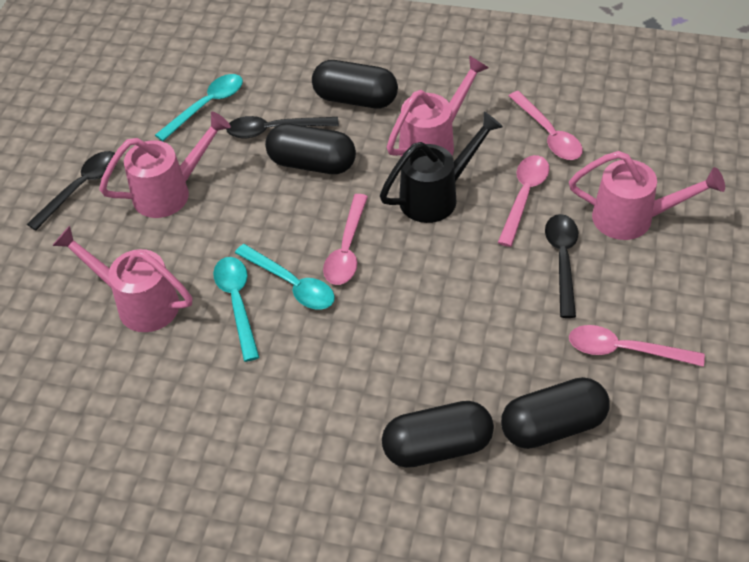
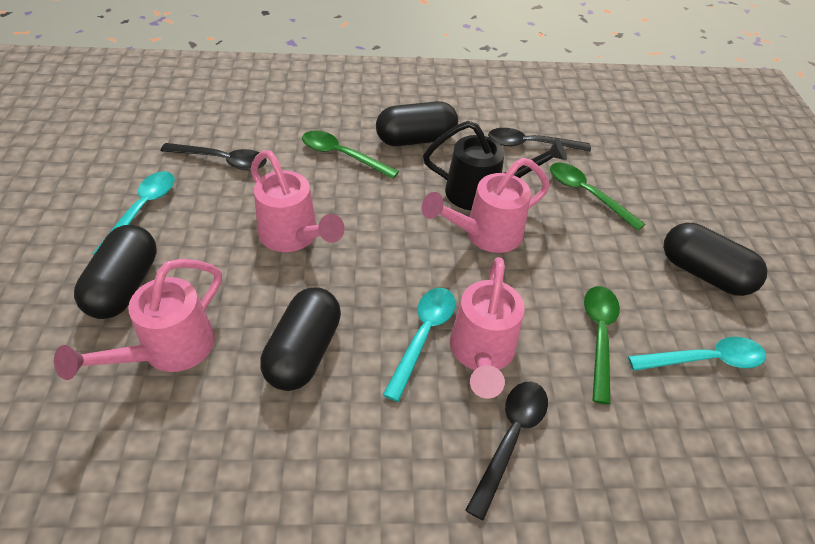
green spoon: 0 -> 3
pink spoon: 4 -> 0

